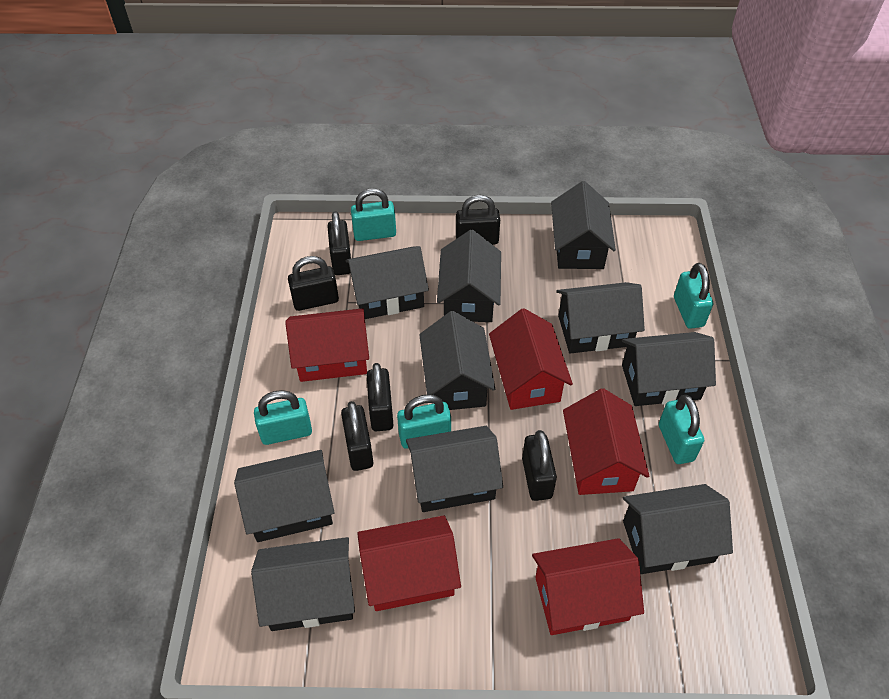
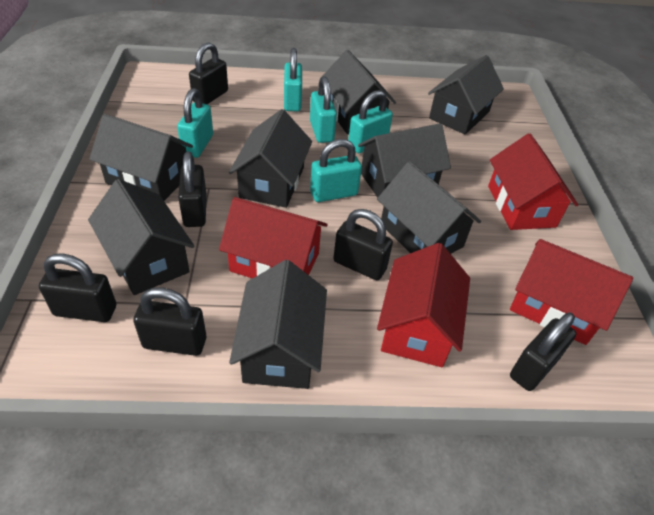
black house: 10 -> 8
red house: 5 -> 4

